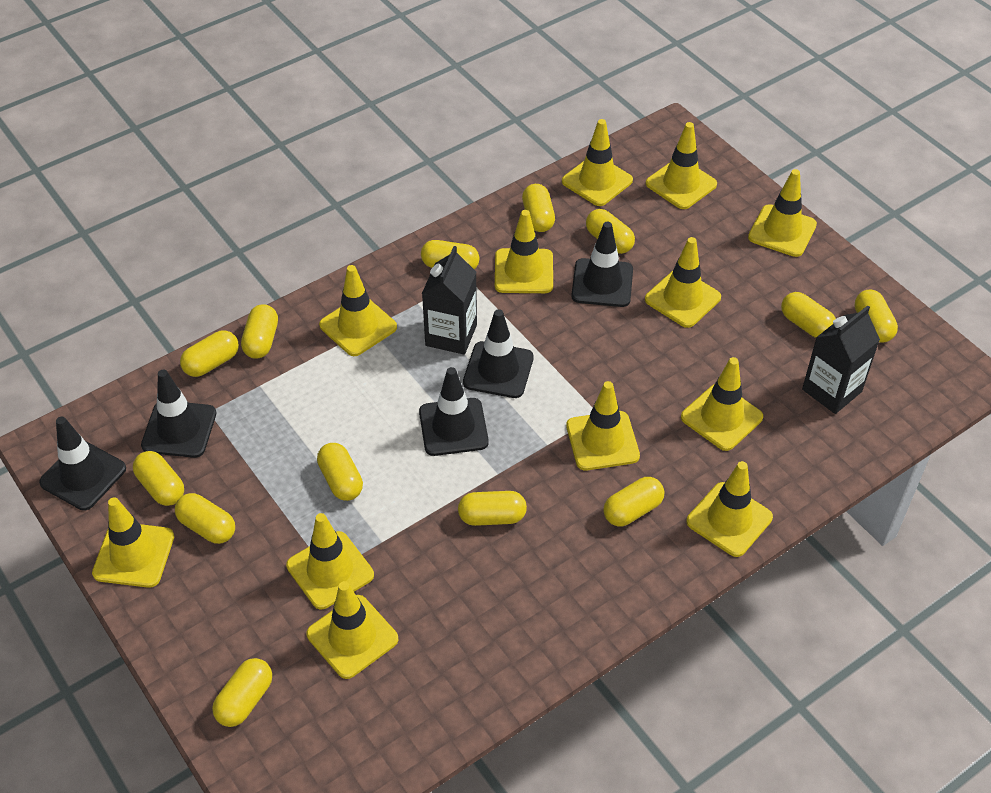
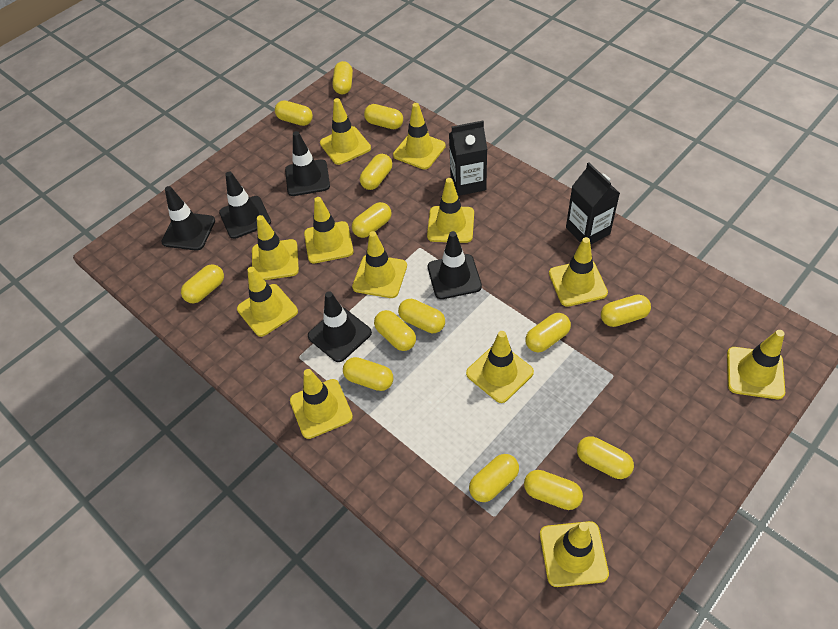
yellow capsule: 13 -> 14

